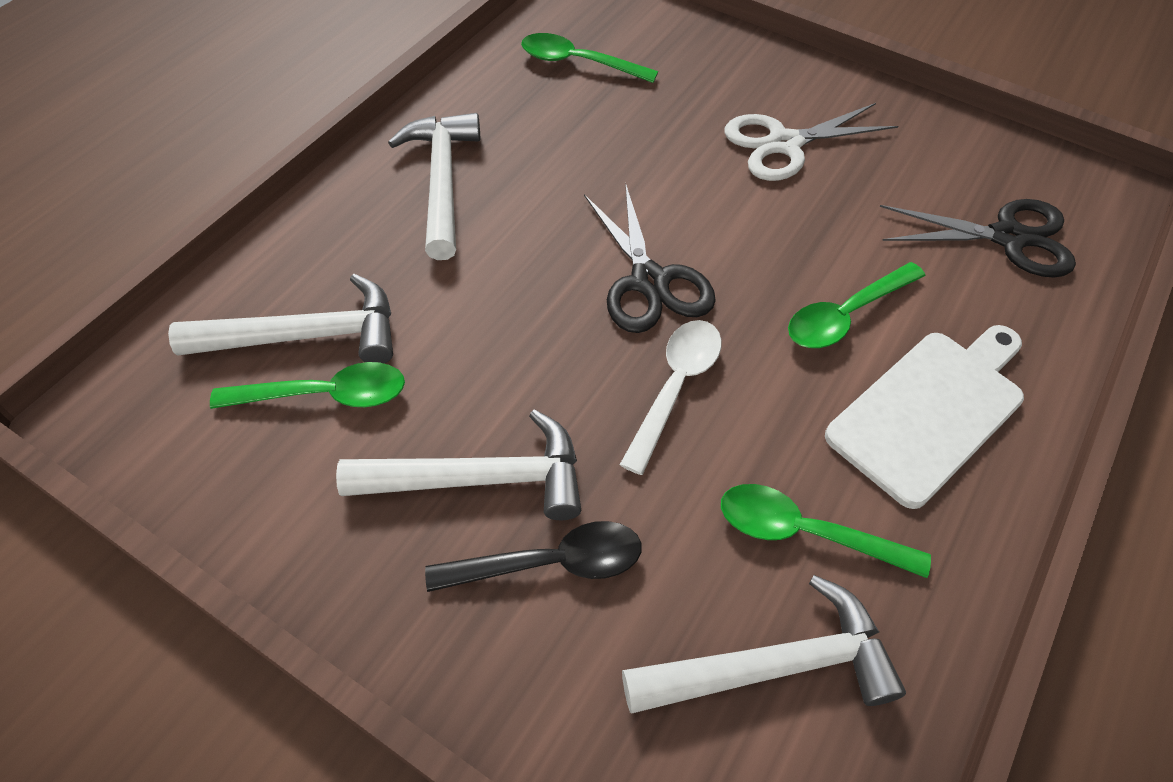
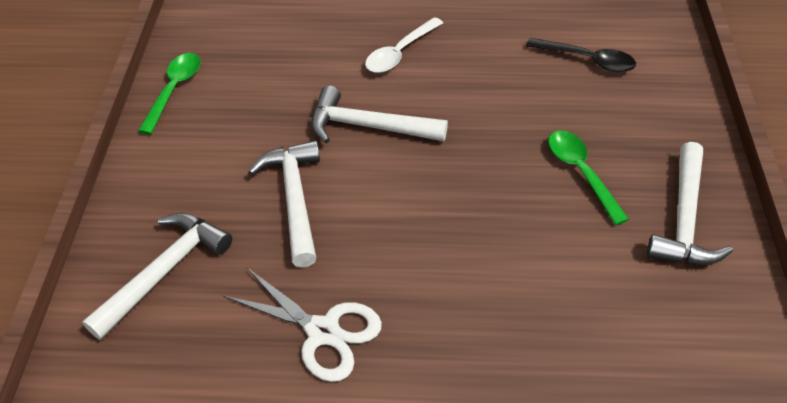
black scissors: 2 -> 0
green spoon: 4 -> 2
white cutting board: 1 -> 0

